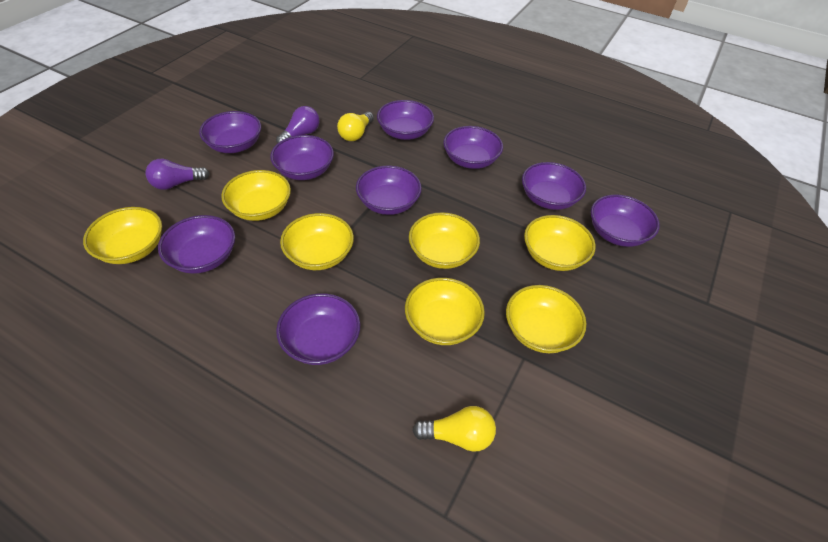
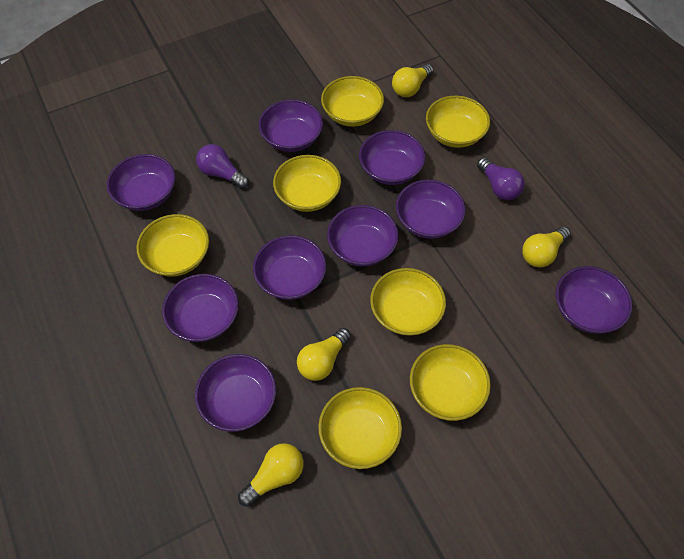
yellow light bulb: 2 -> 4

